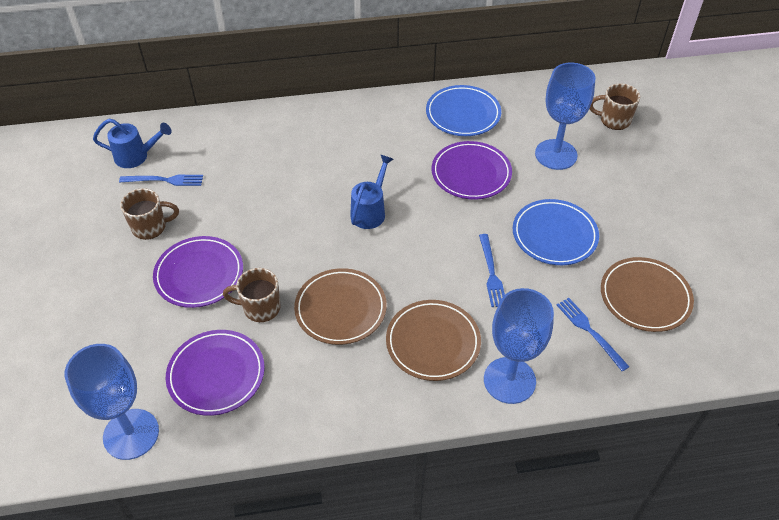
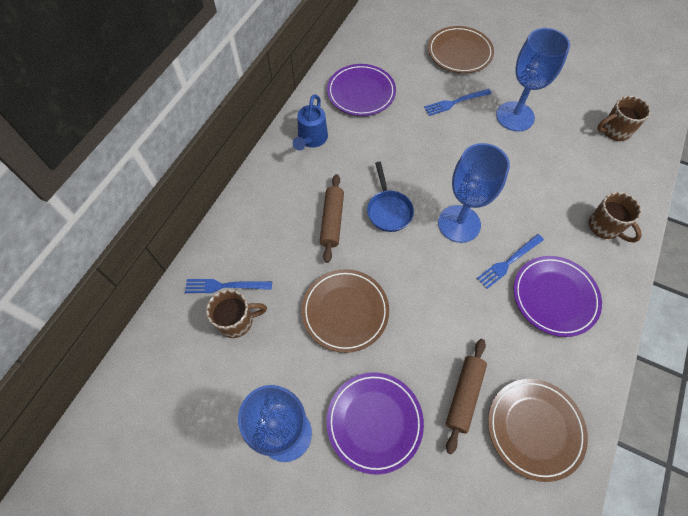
blue pan: 0 -> 1
blue plate: 2 -> 0
blue watering can: 2 -> 1
brown rolling pin: 0 -> 2

